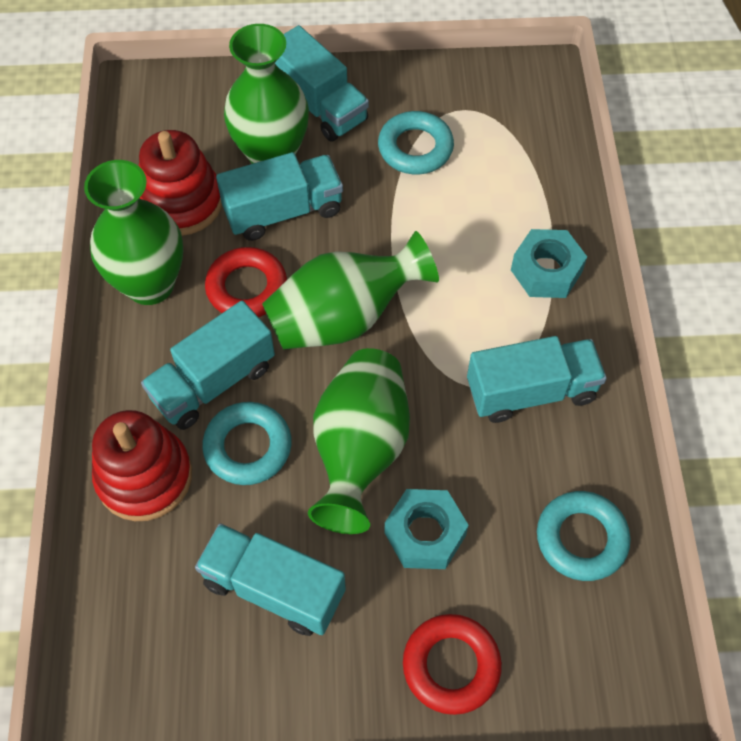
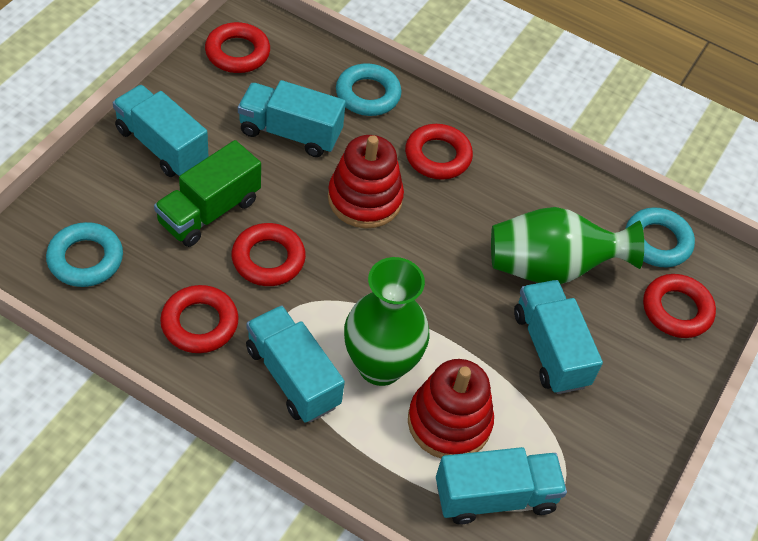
green truck: 0 -> 1
green vase: 4 -> 2
red ring: 2 -> 5
turquoise nut: 2 -> 0

